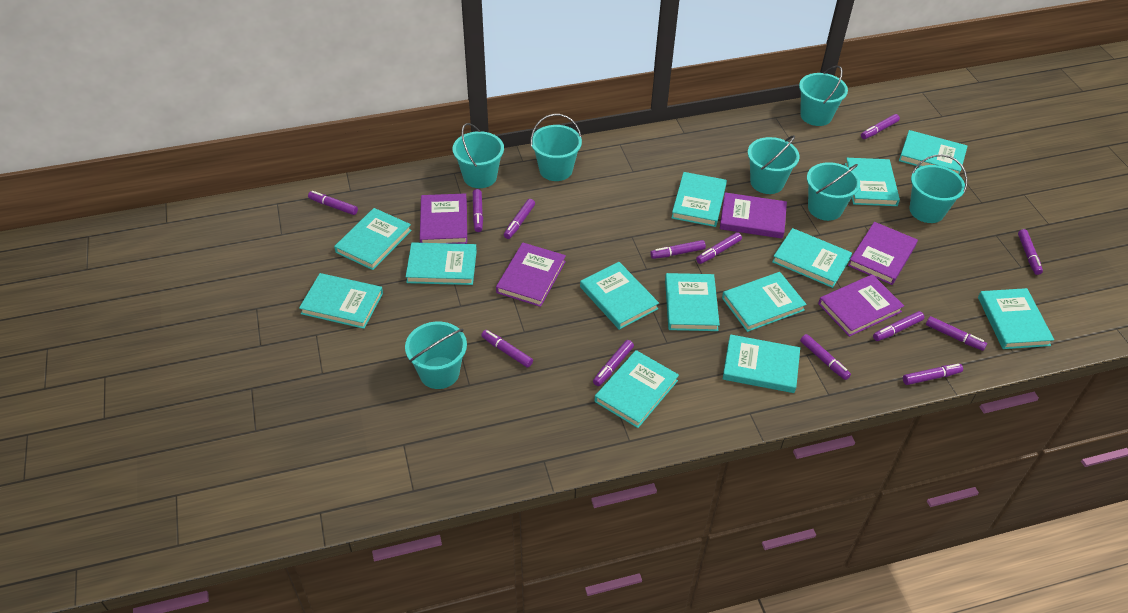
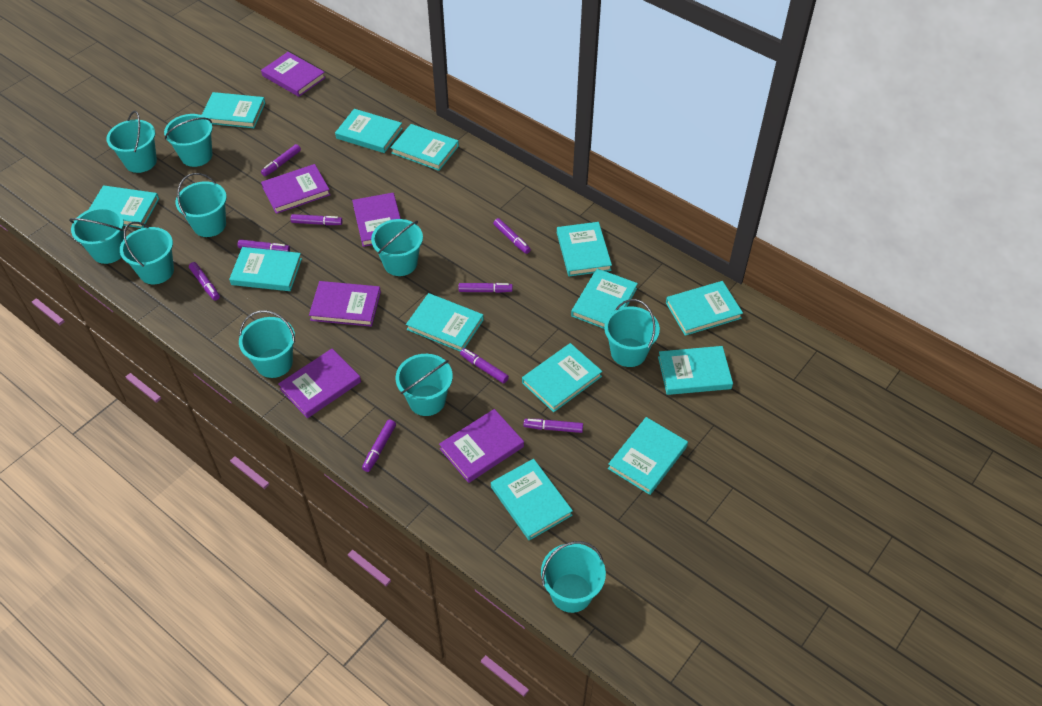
purple book: 5 -> 6
purple marker: 13 -> 9
turquoise bucket: 7 -> 10

